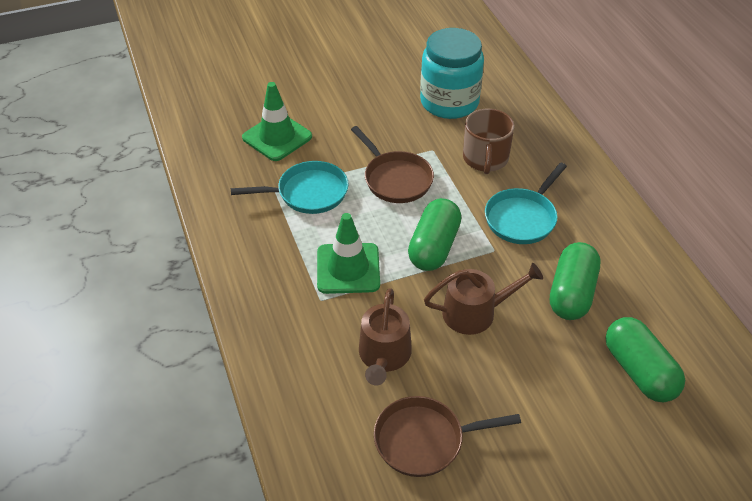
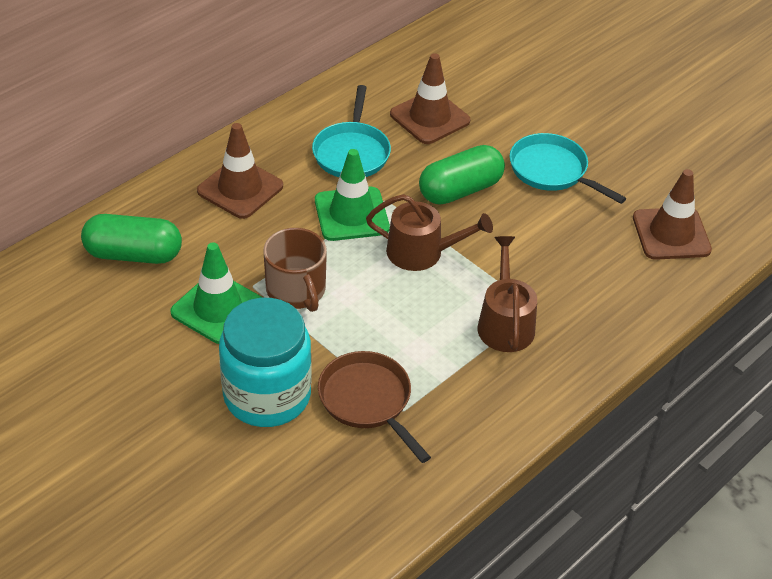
brown pan: 2 -> 1
brown traffic cone: 0 -> 3
green capsule: 3 -> 2

